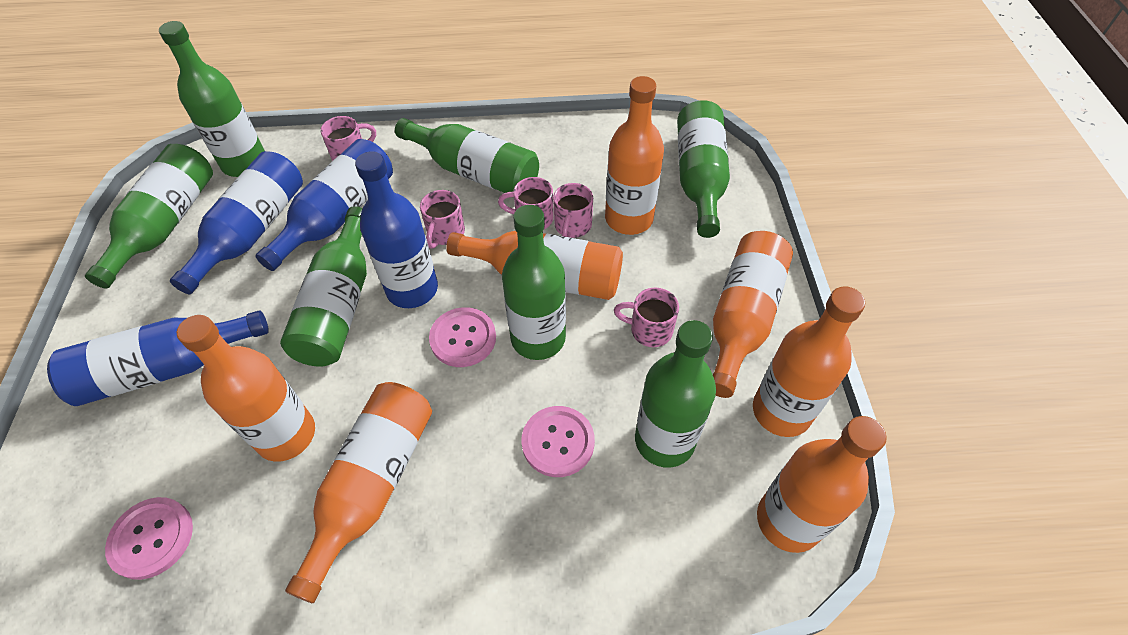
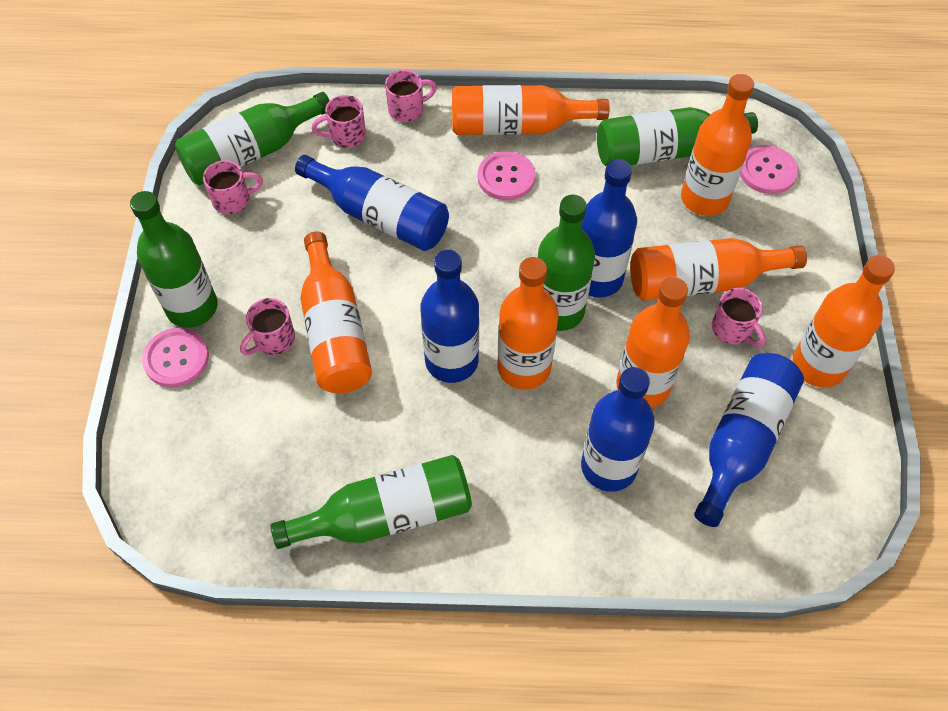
blue bottle: 4 -> 5
green bottle: 7 -> 5

